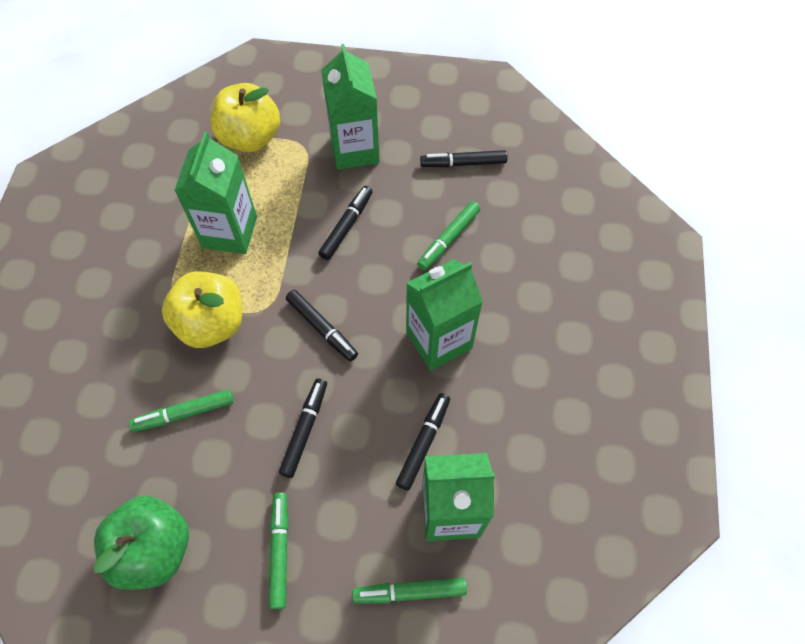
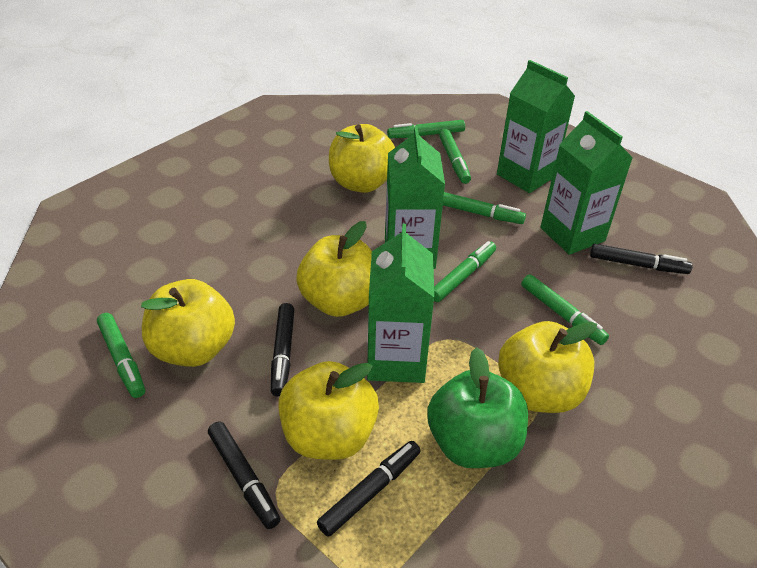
black marker: 5 -> 4
green marker: 4 -> 6
yellow apple: 2 -> 5

